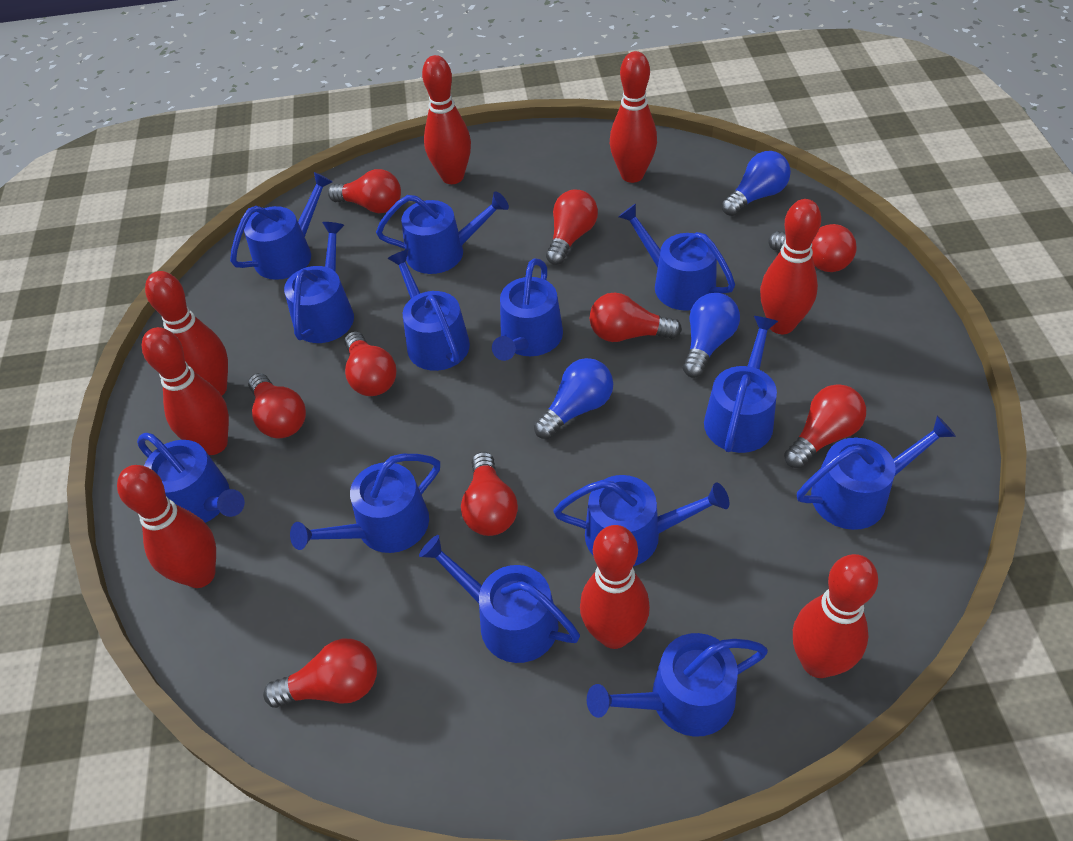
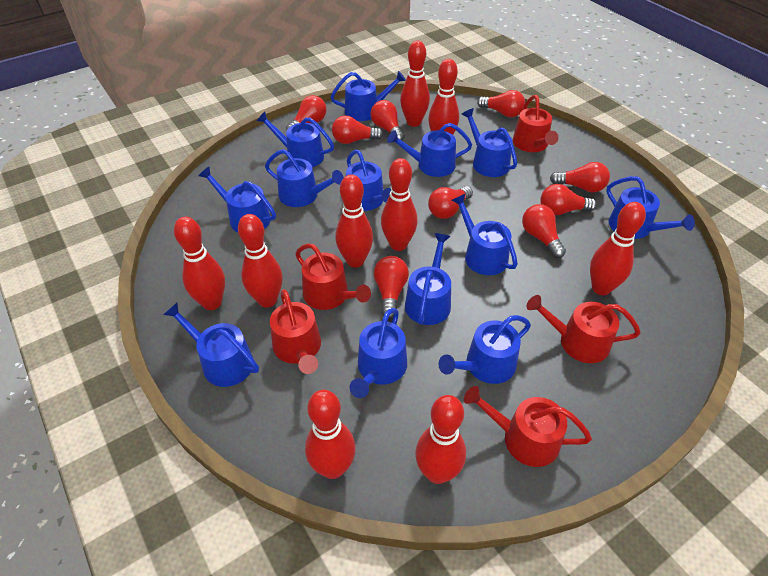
blue light bulb: 3 -> 0
red bowling pin: 8 -> 9
red watering can: 0 -> 5

